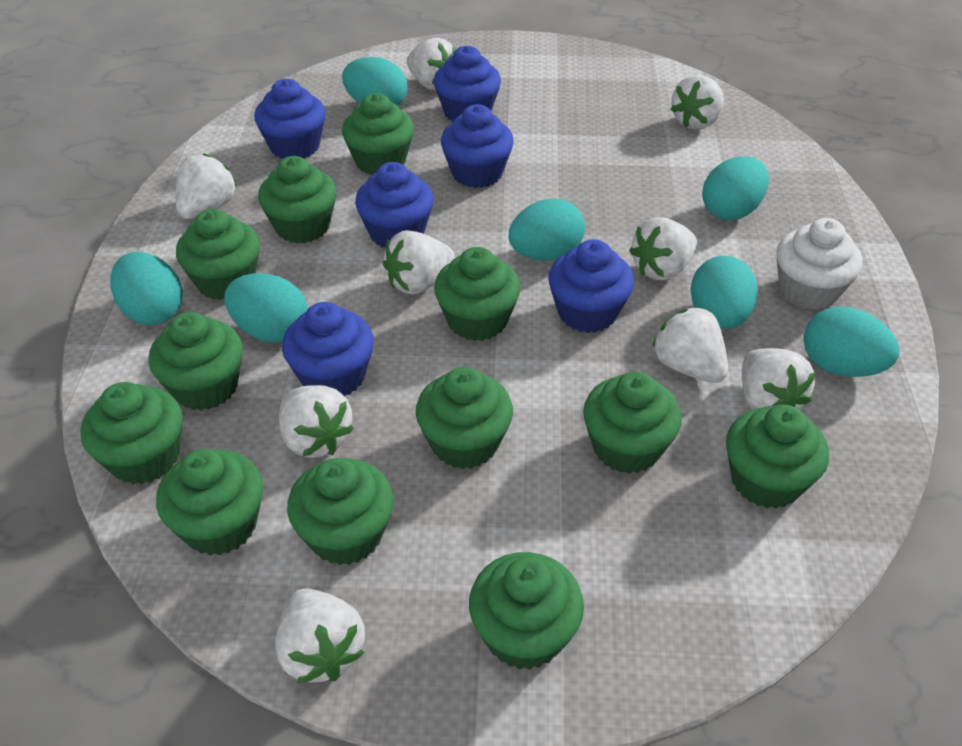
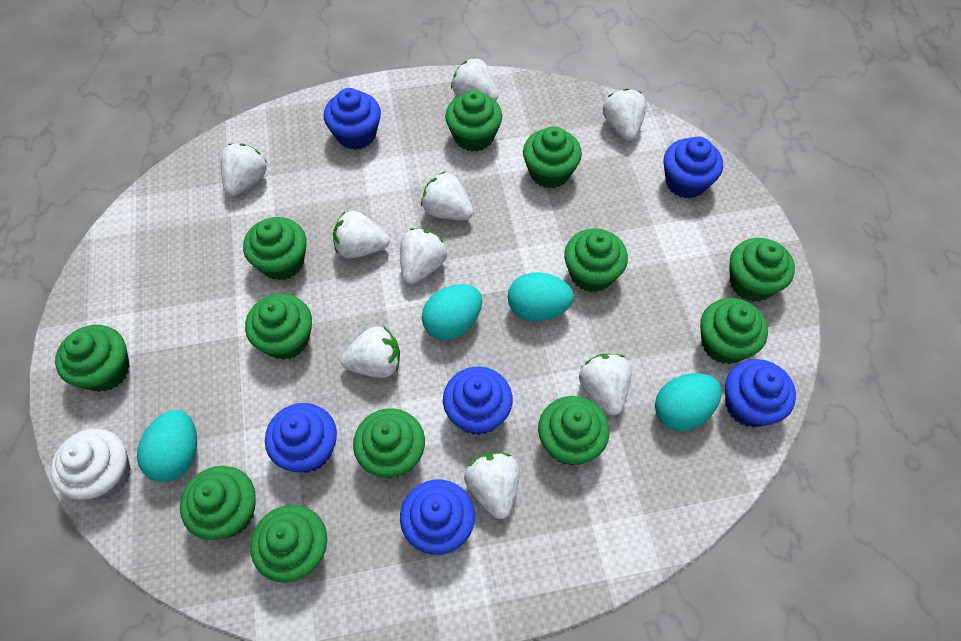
turquoise egg: 7 -> 4

